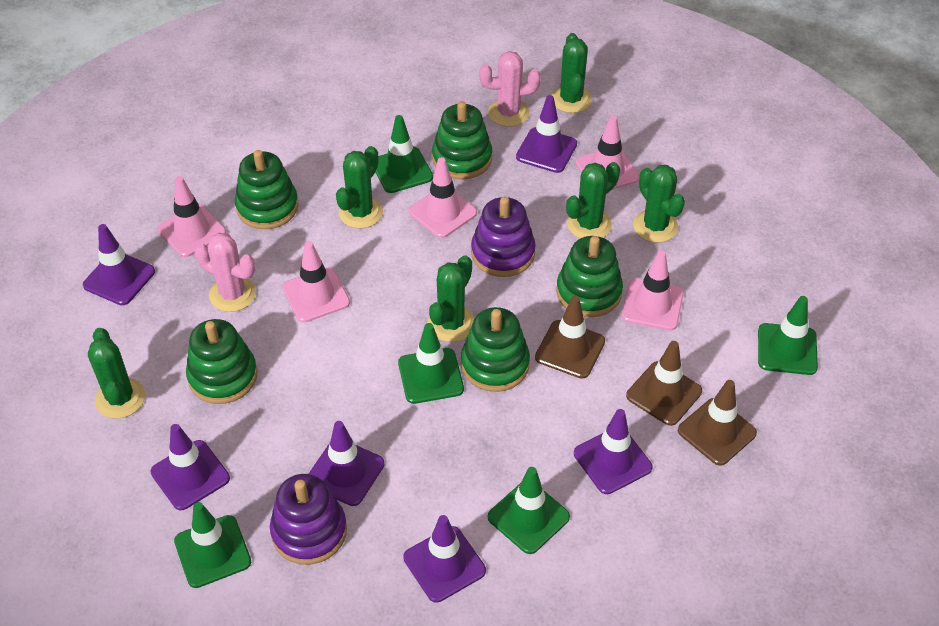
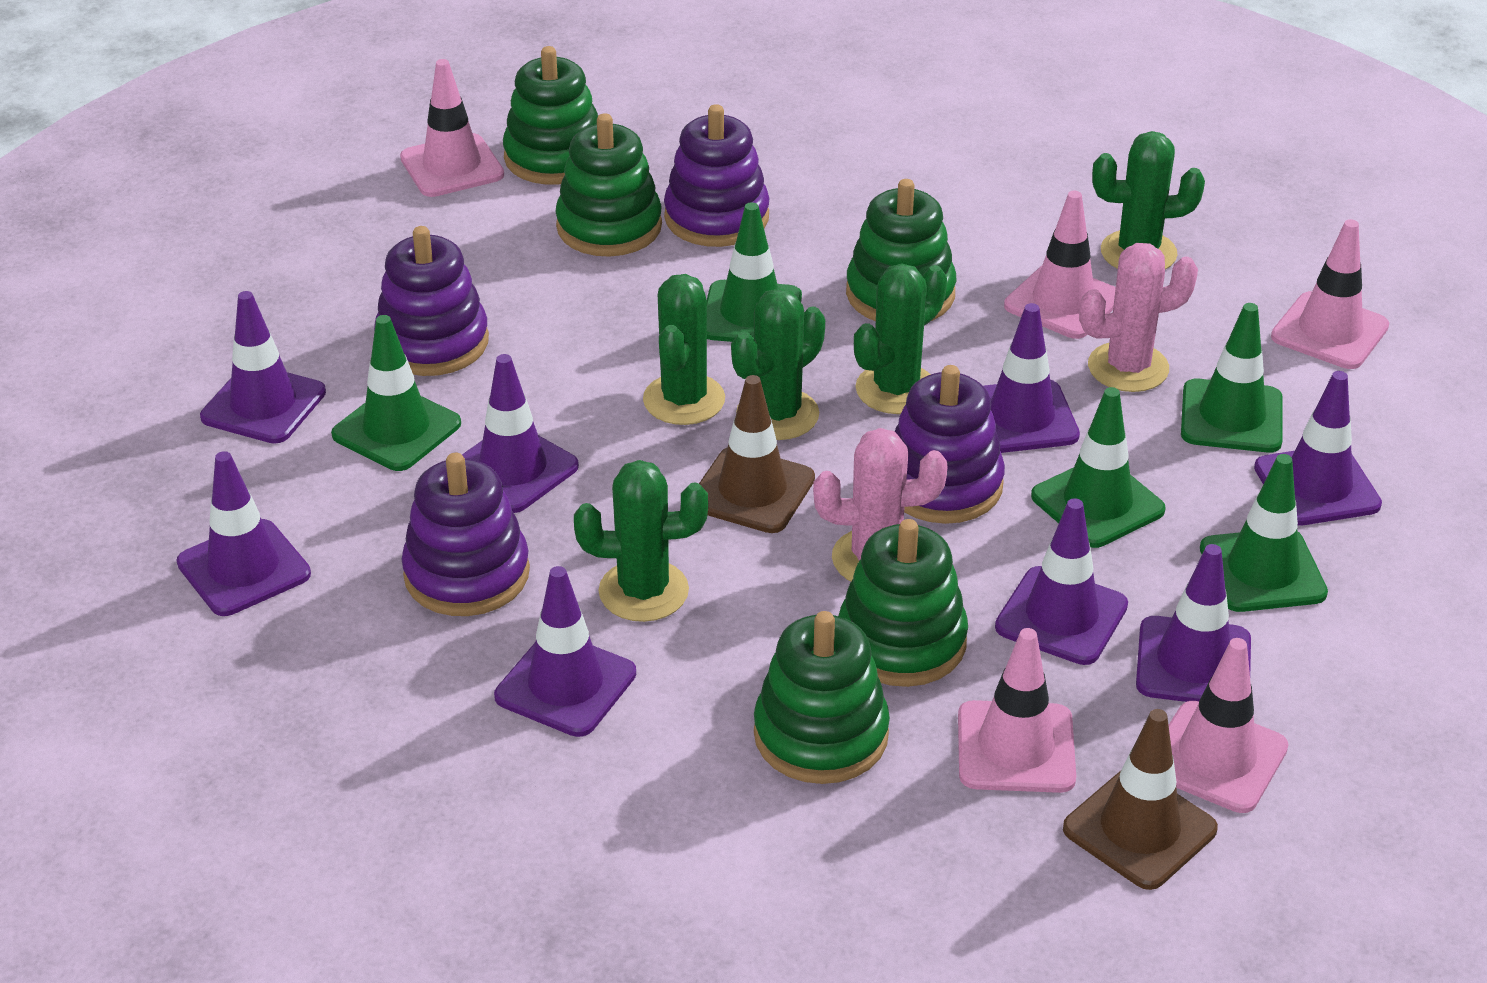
brown traffic cone: 3 -> 2
green cactus: 6 -> 5
purple stacking toy: 2 -> 4
purple traffic cone: 6 -> 8

